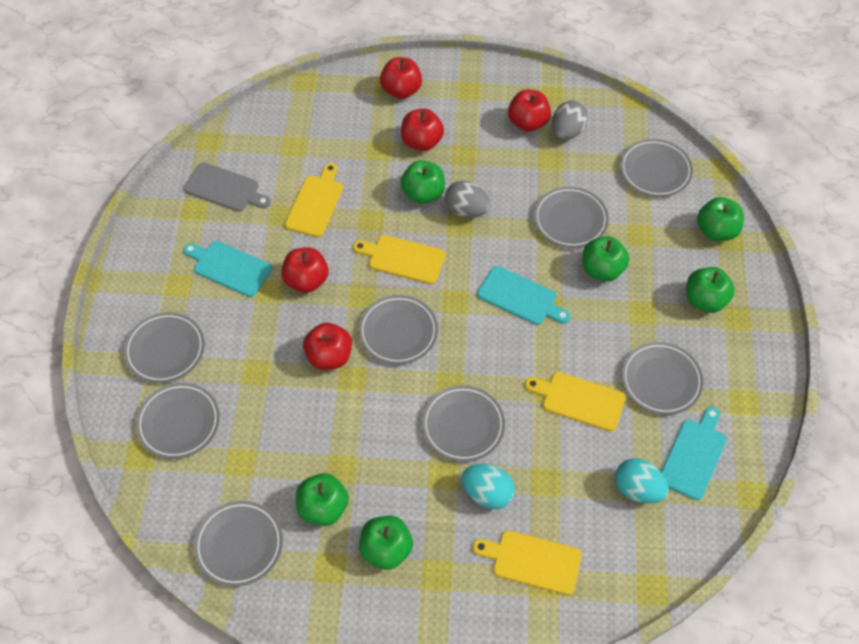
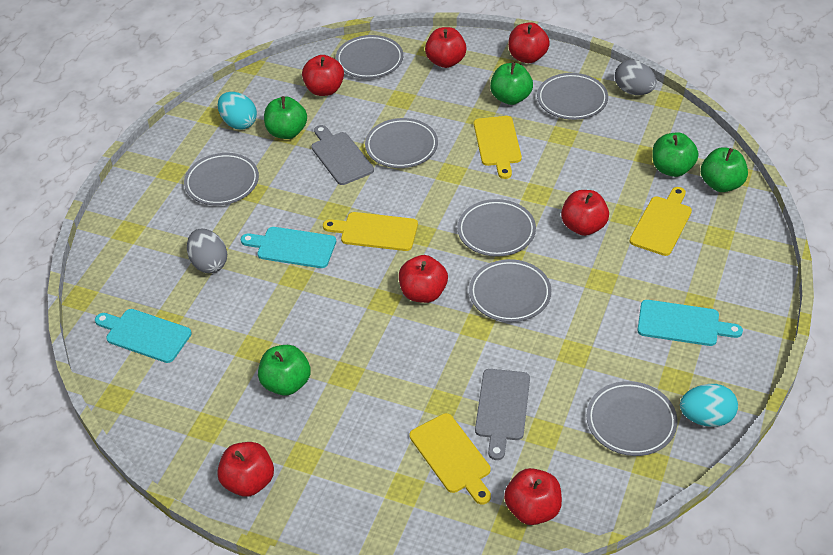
green apple: 6 -> 5
grey cutting board: 1 -> 2
grey plate: 8 -> 7
red apple: 5 -> 7

